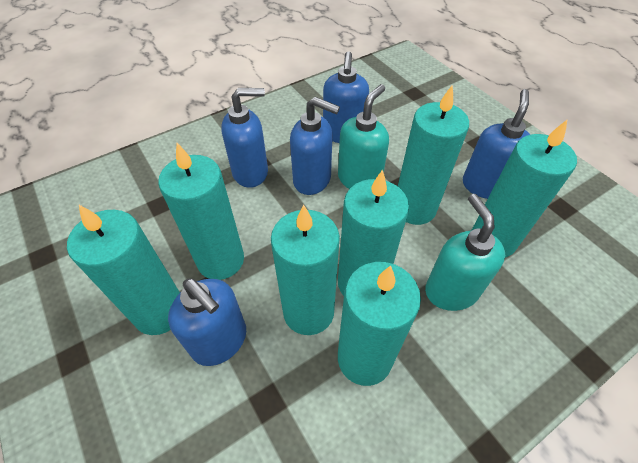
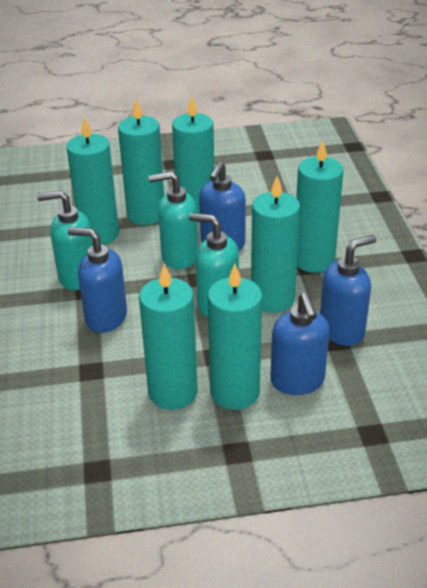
blue soap dispenser: 5 -> 4
turquoise soap dispenser: 2 -> 3

